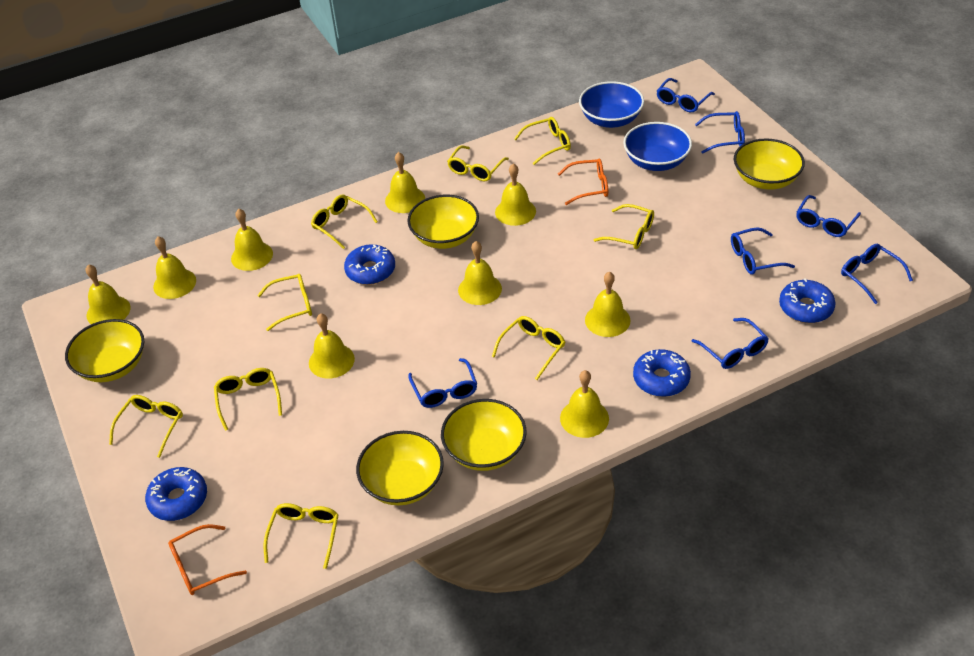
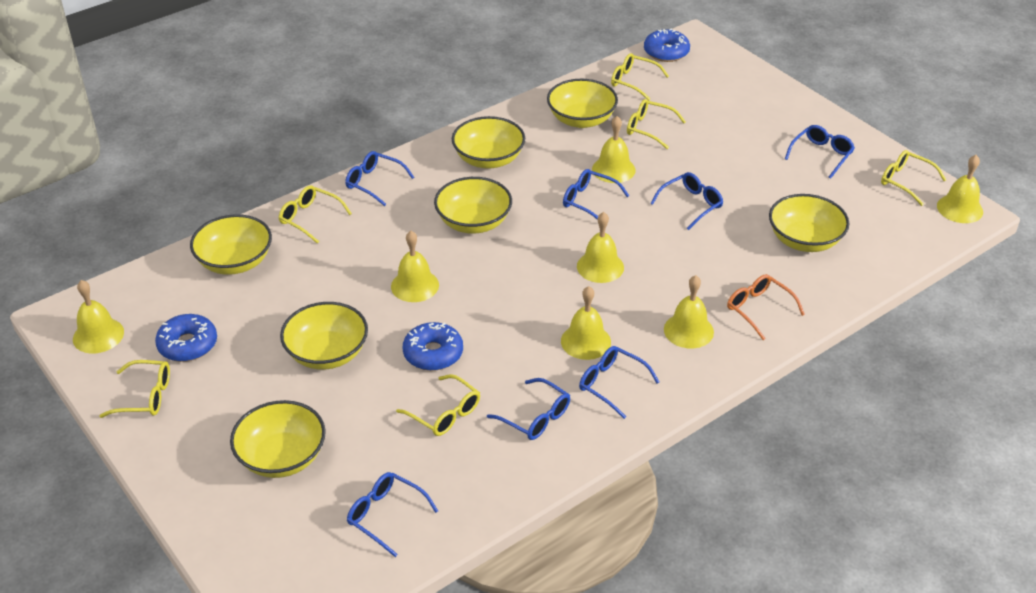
blue bowl: 2 -> 0
blue donut: 4 -> 3
orange glasses: 2 -> 1
yellow bell: 9 -> 7
yellow bowl: 5 -> 7
yellow glasses: 9 -> 6

